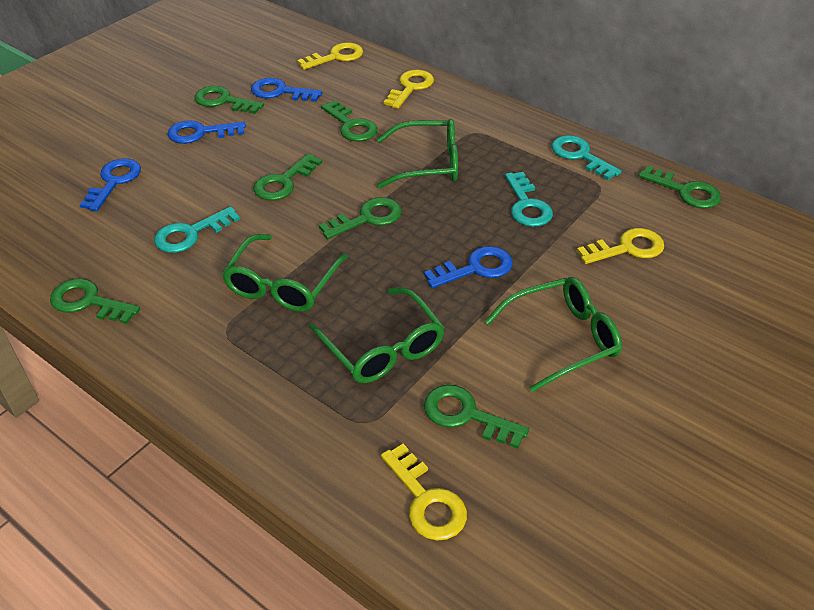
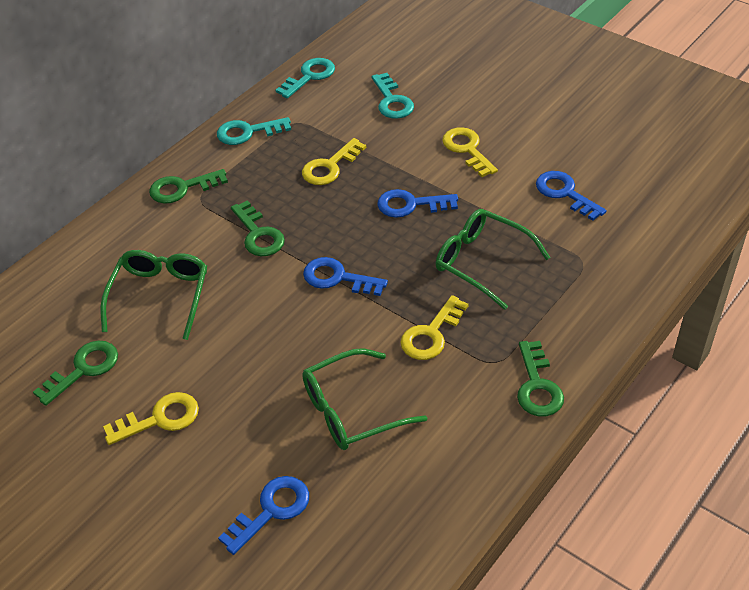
green glasses: 4 -> 3
green key: 7 -> 4

